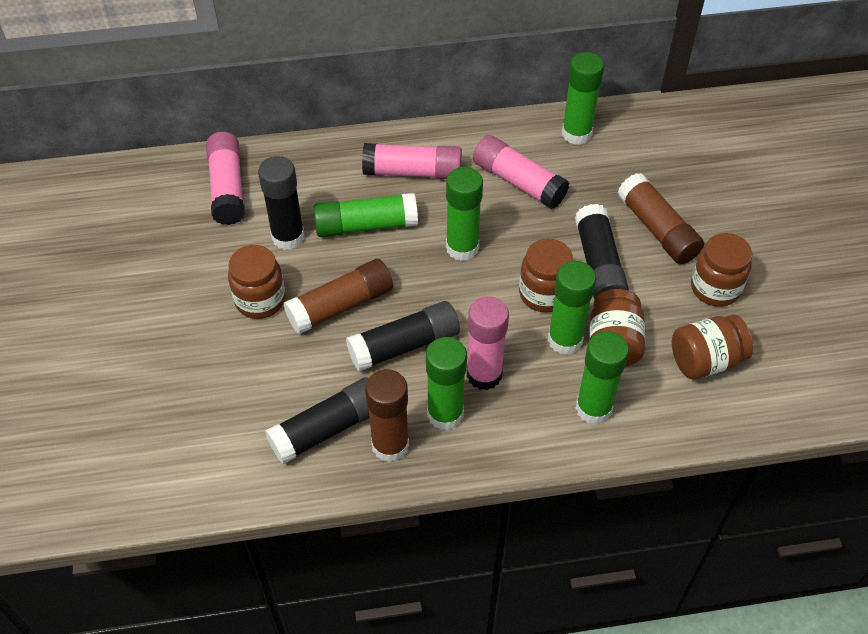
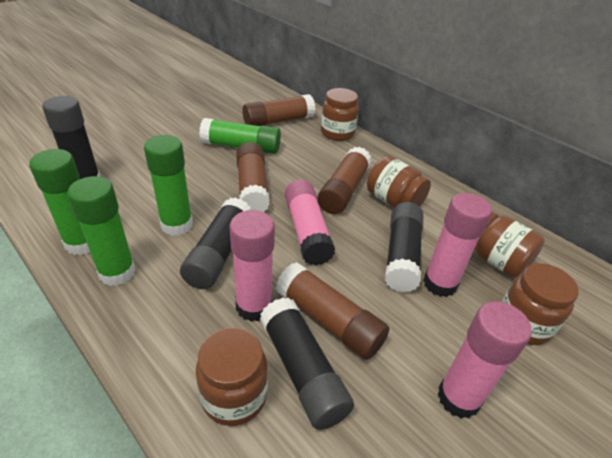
brown glue stick: 3 -> 4
green glue stick: 6 -> 4

